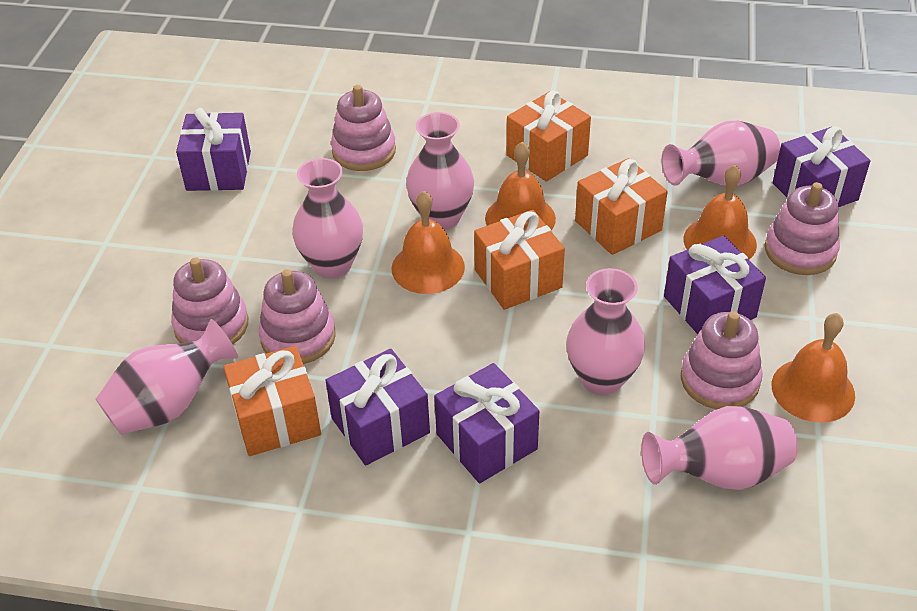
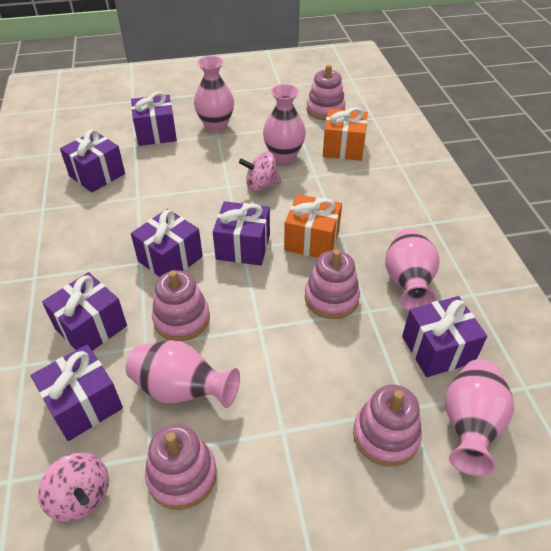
orange bell: 4 -> 0
orange gift: 4 -> 2
pink spinning top: 0 -> 2
pink vase: 6 -> 5
purple gift: 5 -> 7

